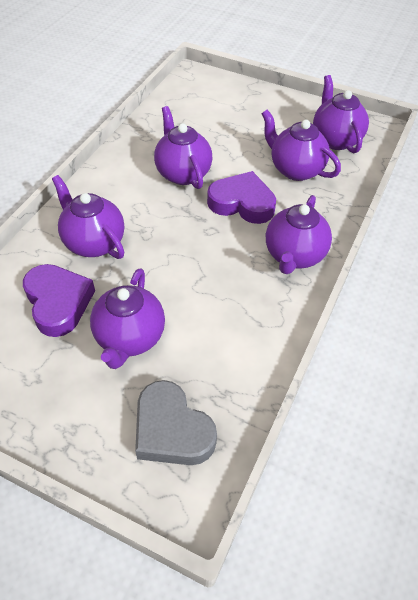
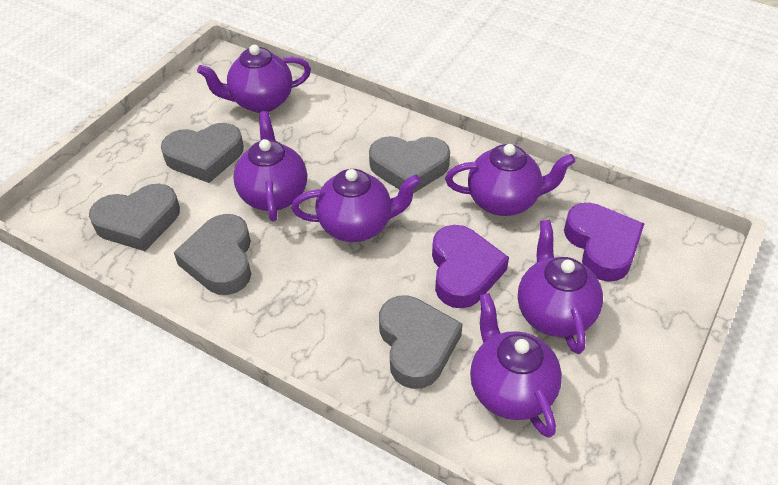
grey heart: 1 -> 5

